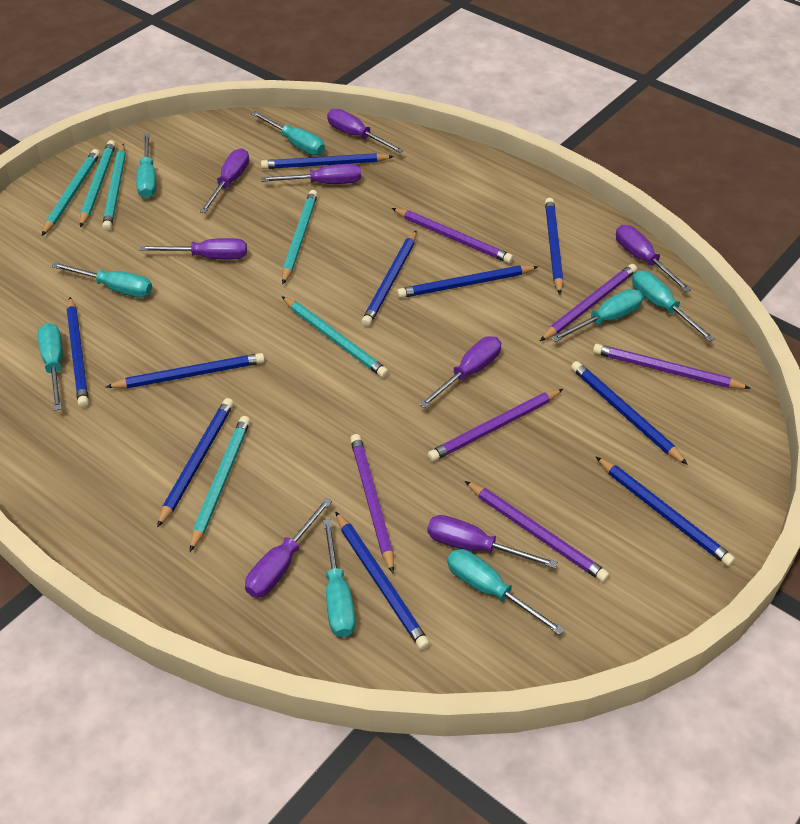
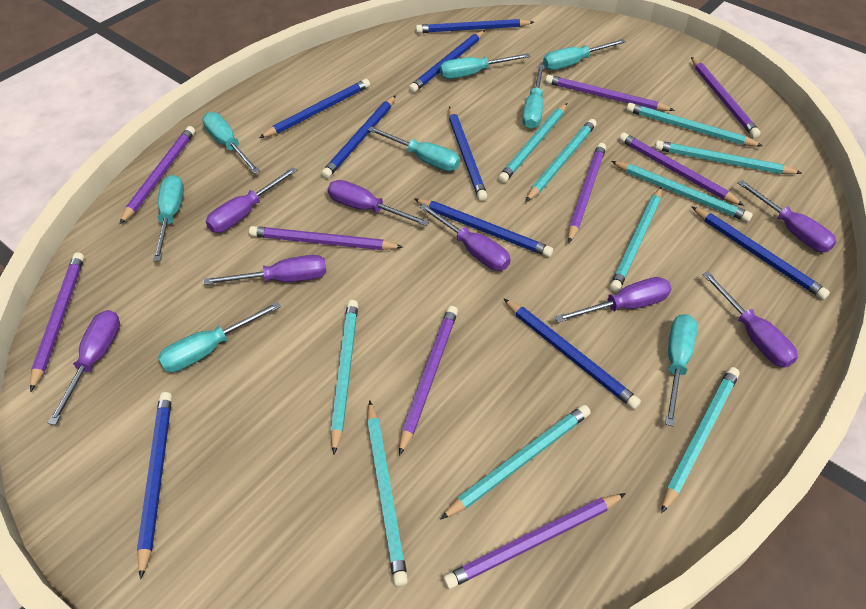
blue pencil: 10 -> 9
purple pencil: 6 -> 9
turquoise pencil: 6 -> 10

